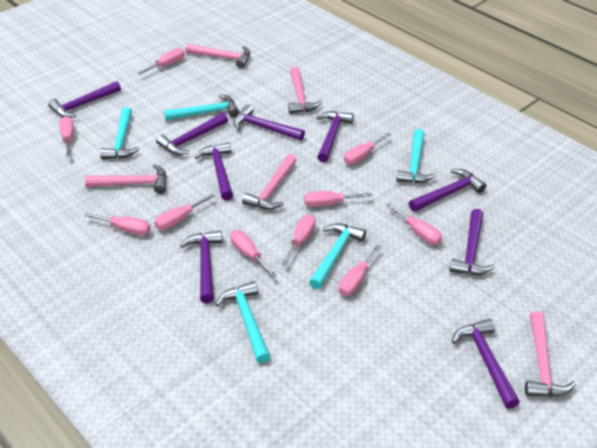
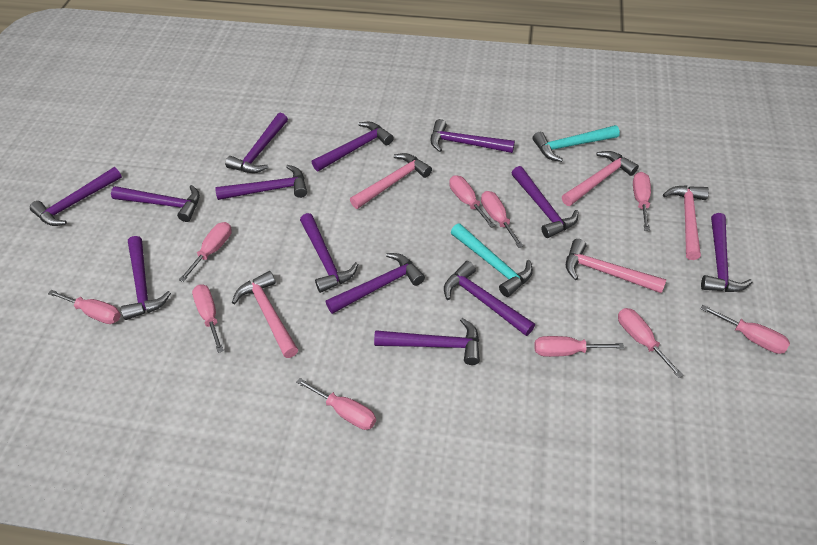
purple hammer: 9 -> 13
turquoise hammer: 5 -> 2

